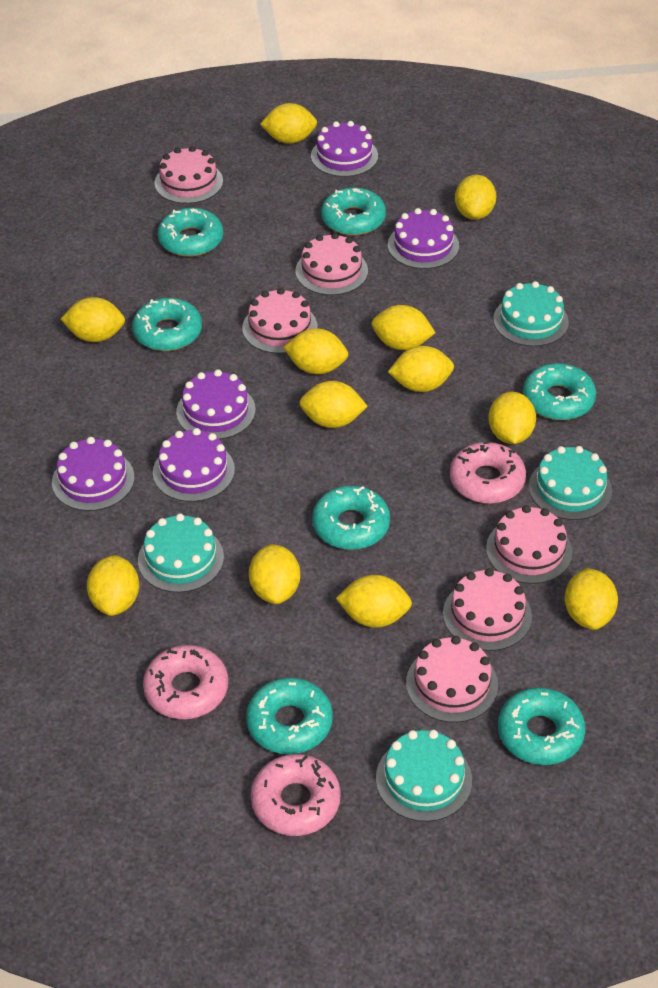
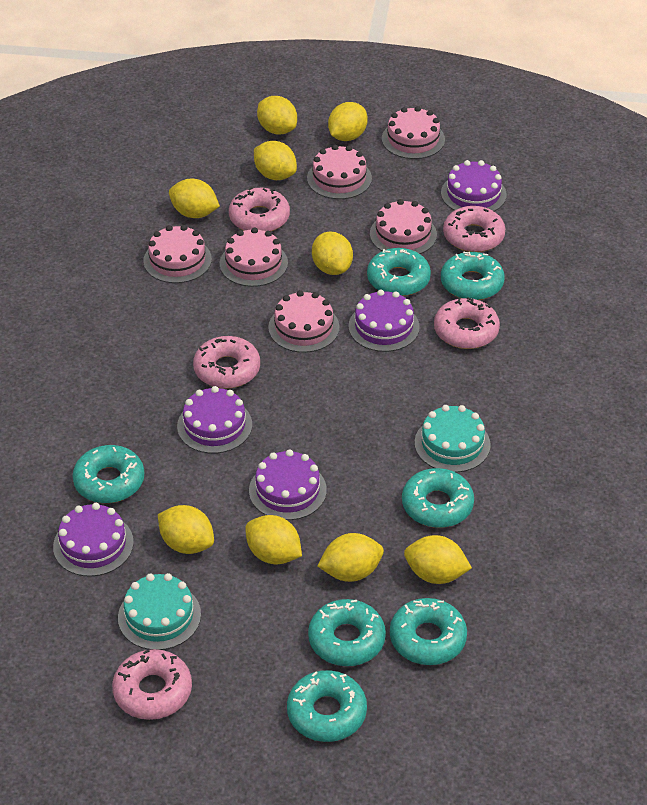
pink donut: 3 -> 5
turquoise cake: 4 -> 2
yellow lemon: 12 -> 9

